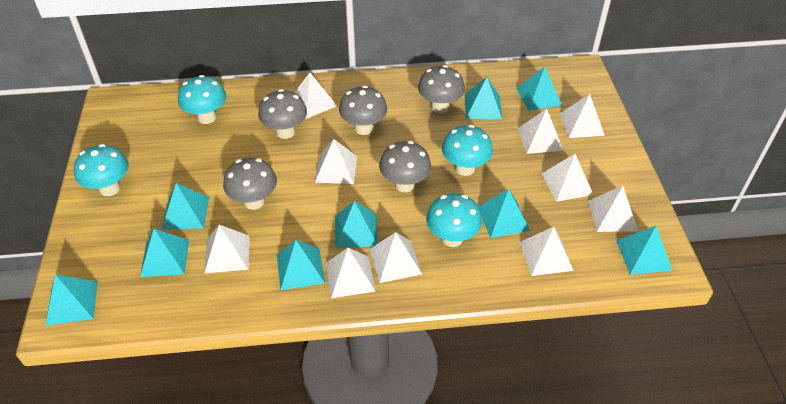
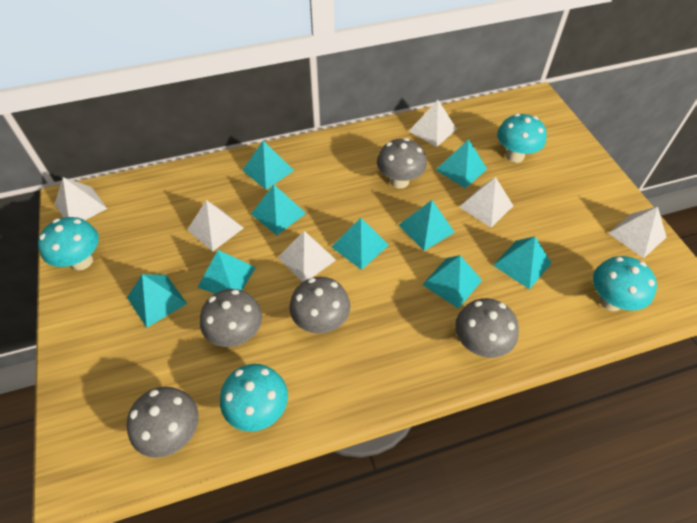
white pyramid: 10 -> 6

